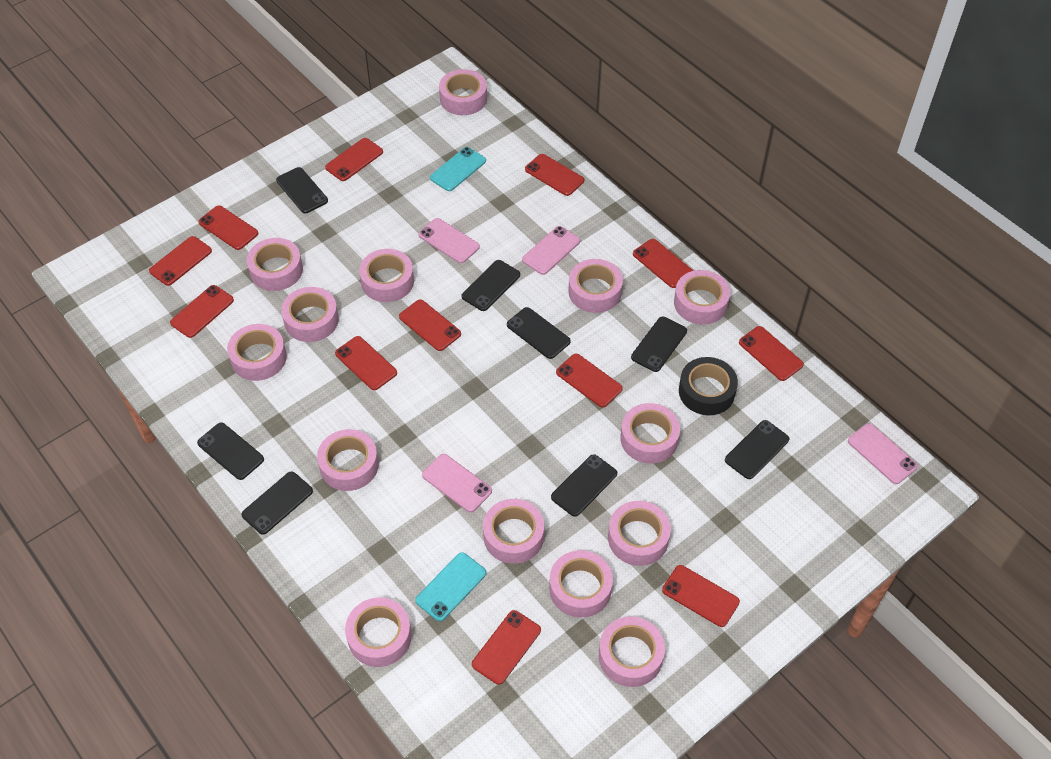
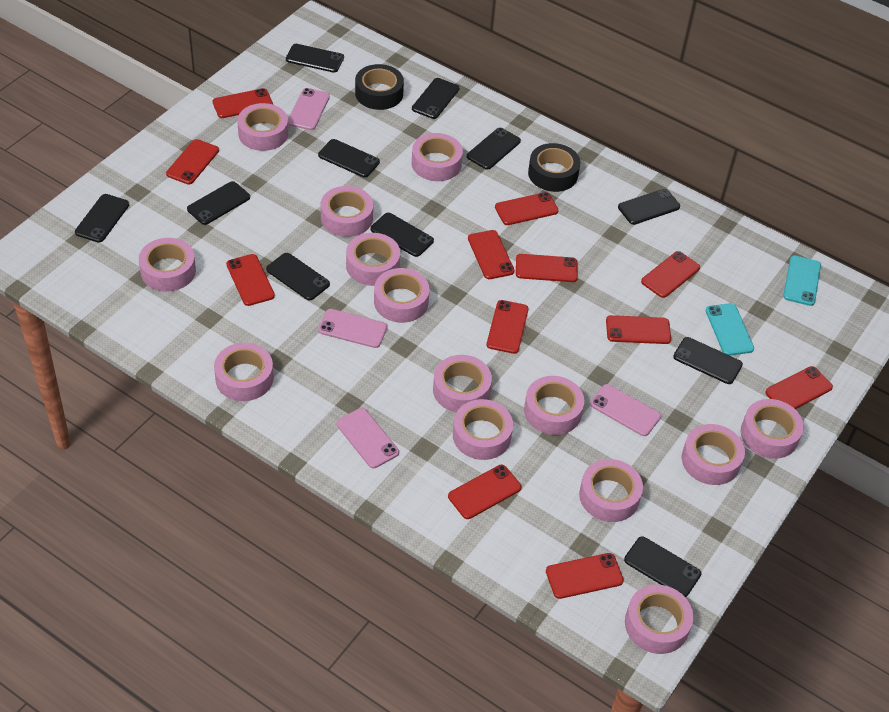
black phone: 8 -> 11
black tape: 1 -> 2

